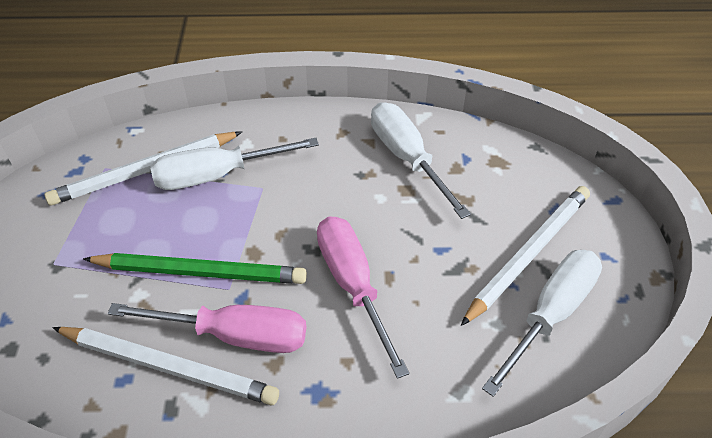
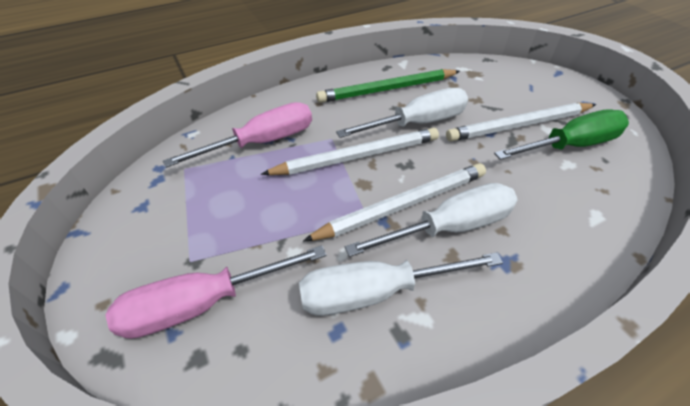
green screwdriver: 0 -> 1

